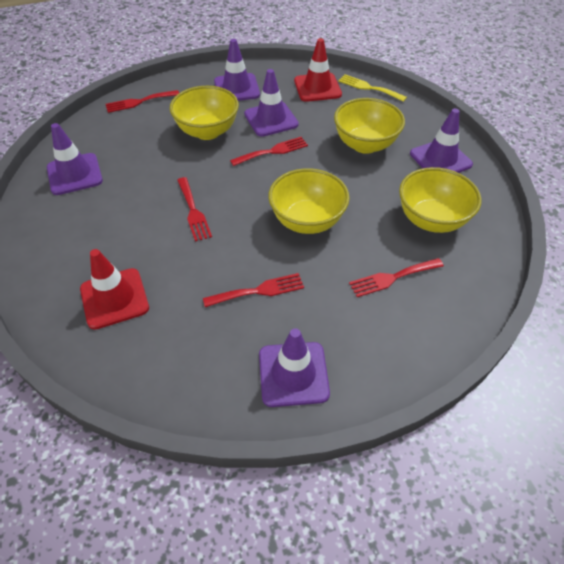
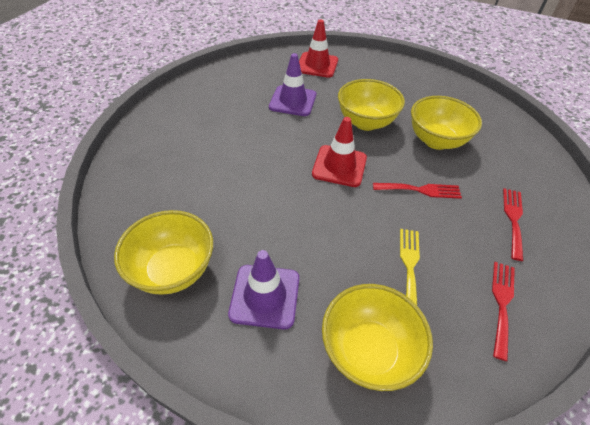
purple traffic cone: 5 -> 2
red fork: 5 -> 3

